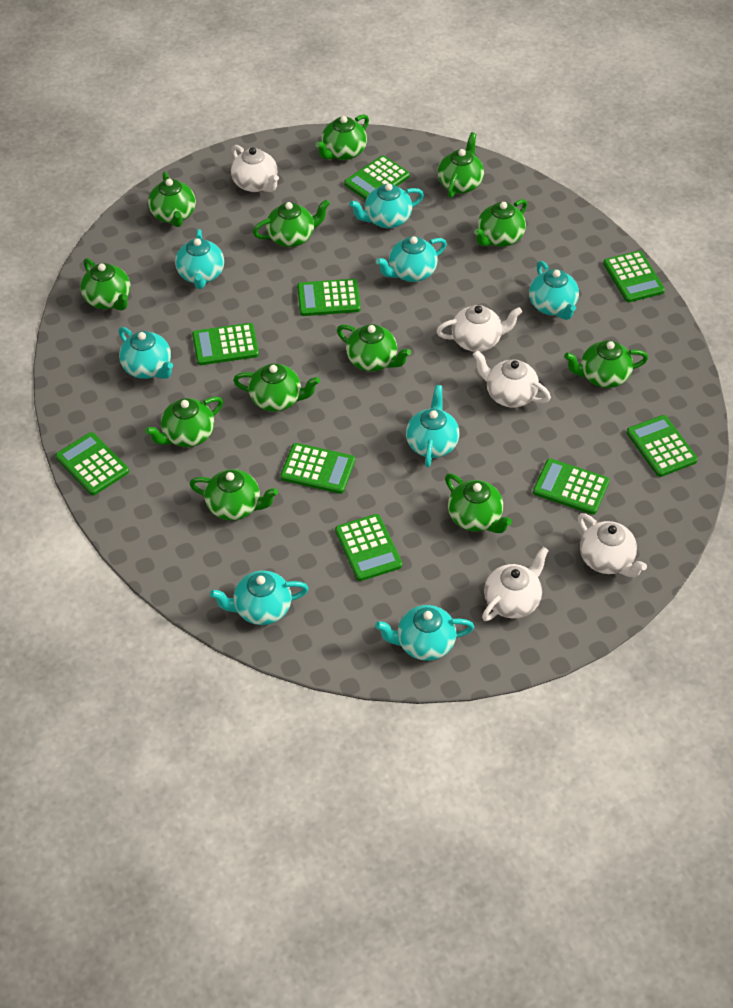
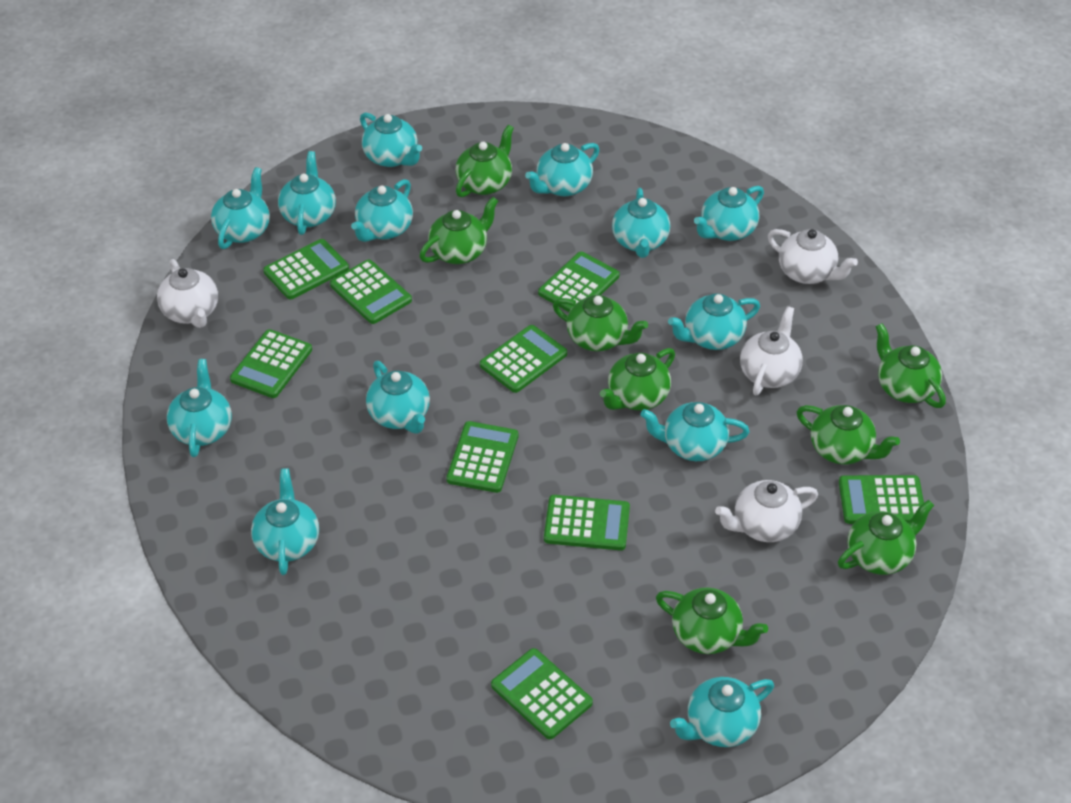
green teapot: 12 -> 8
turquoise teapot: 8 -> 13
white teapot: 5 -> 4

